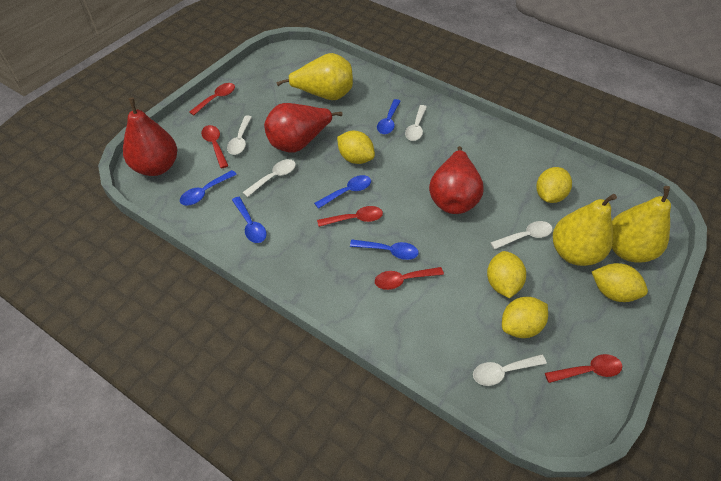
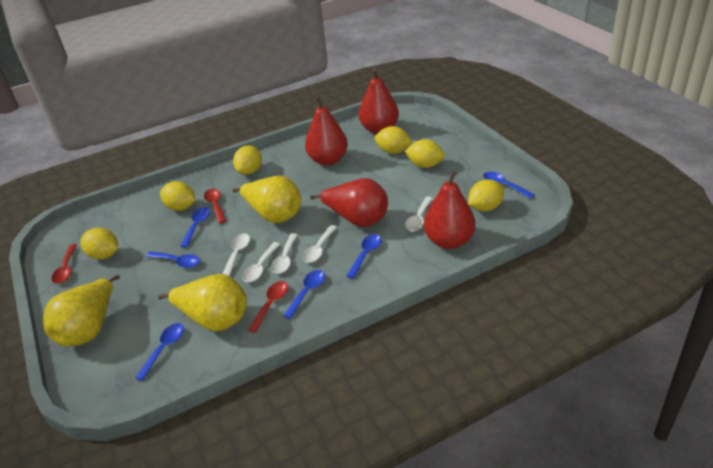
blue spoon: 5 -> 6
red pear: 3 -> 4
red spoon: 5 -> 3
yellow lemon: 5 -> 6

